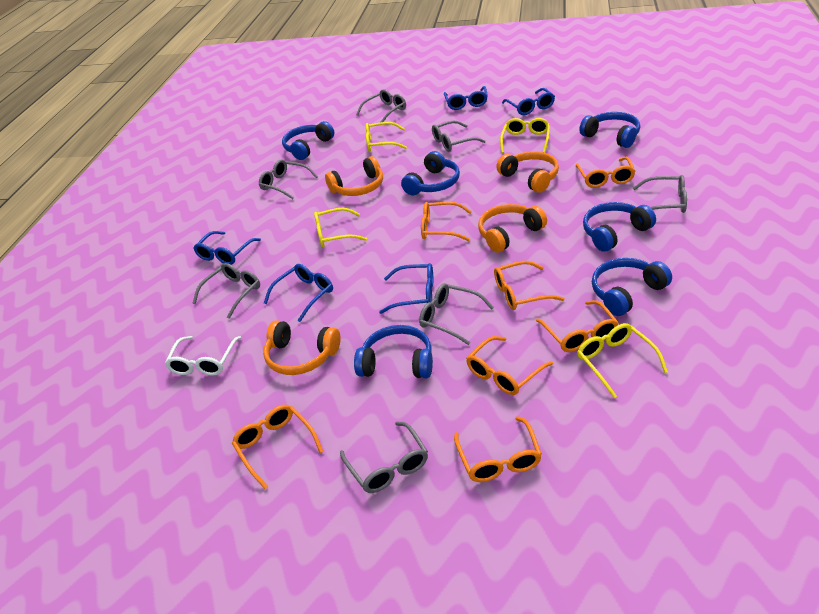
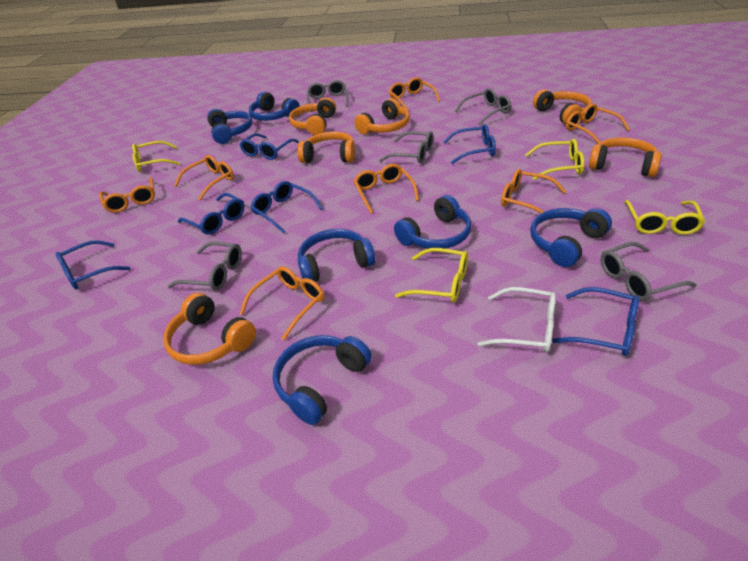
blue glasses: 5 -> 6
grey glasses: 7 -> 5
orange headphones: 4 -> 6

